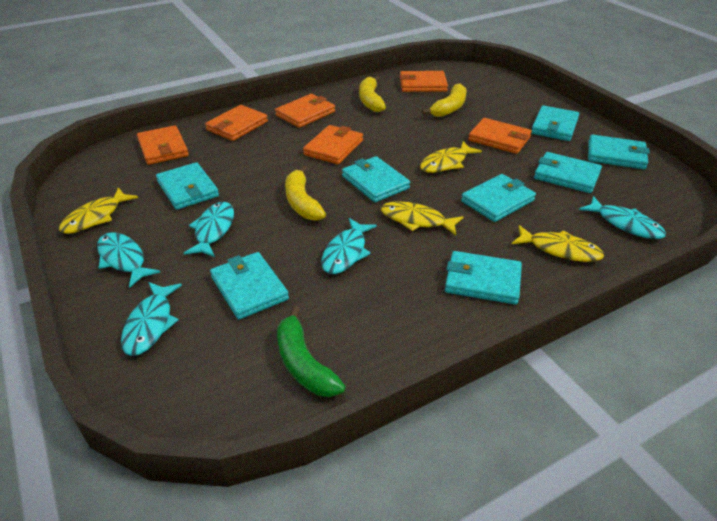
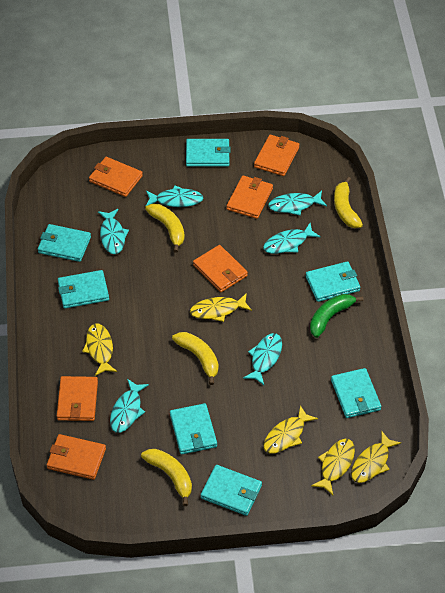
turquoise fish: 5 -> 6
turquoise wallet: 8 -> 7
yellow banana: 3 -> 4
yellow fish: 4 -> 5

